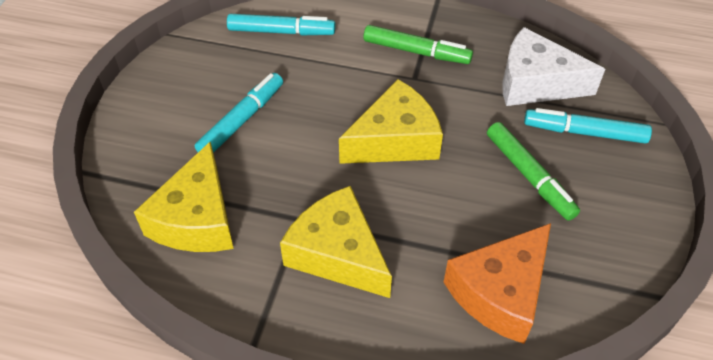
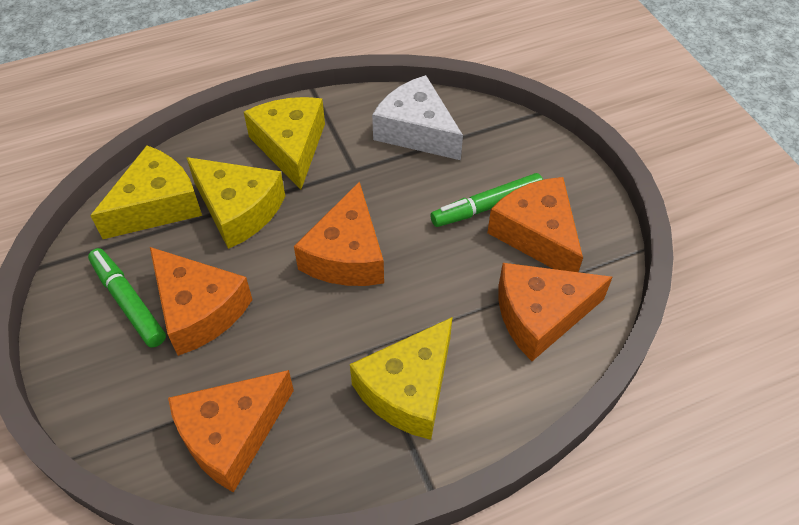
orange cheese: 1 -> 5
turquoise marker: 3 -> 0
yellow cheese: 3 -> 4

